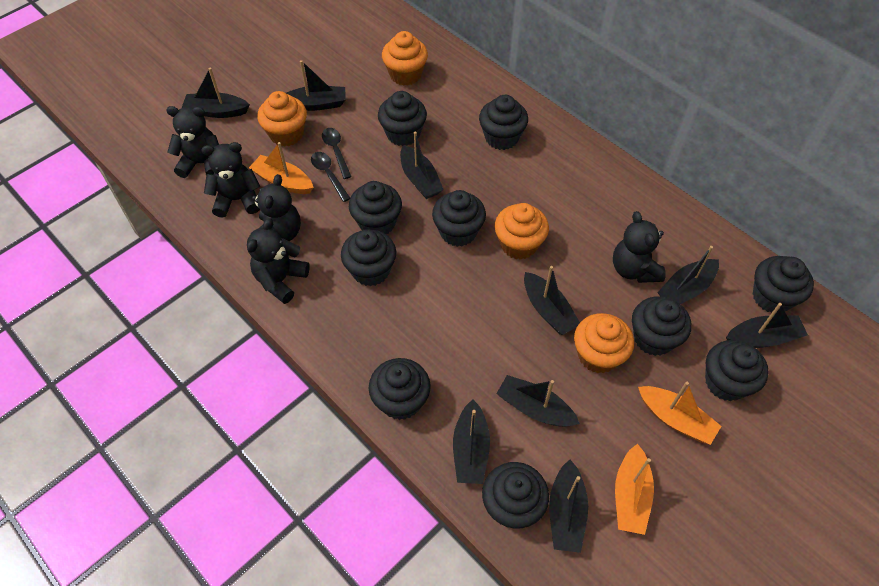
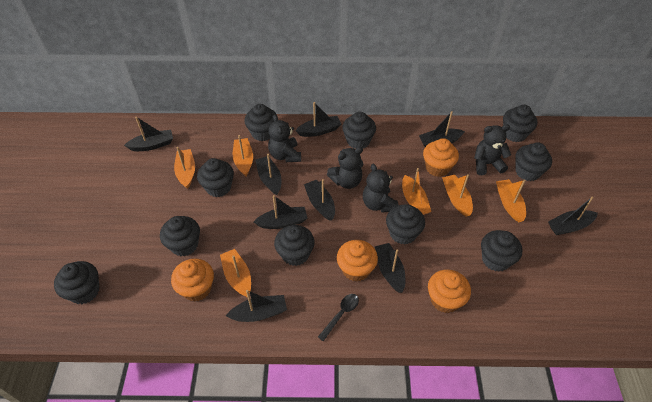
black spoon: 2 -> 1
black teddy bear: 5 -> 4
orange boat: 3 -> 6

